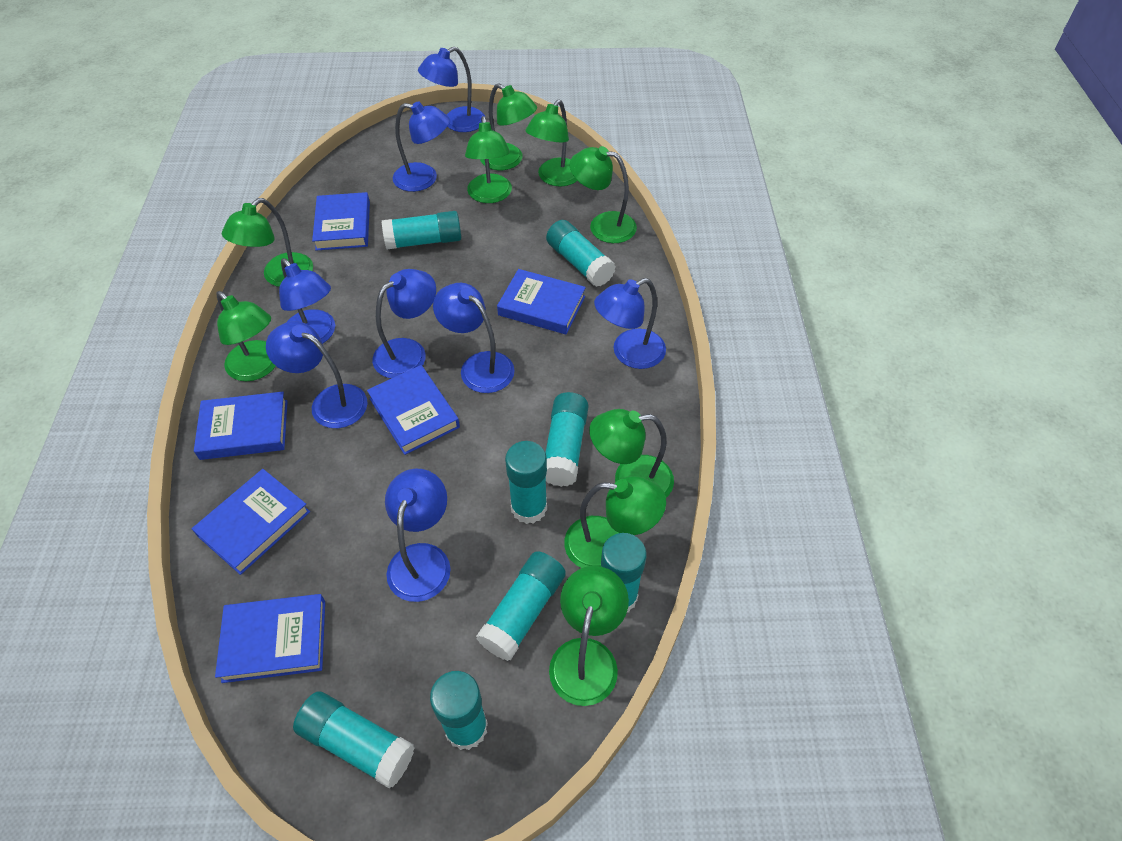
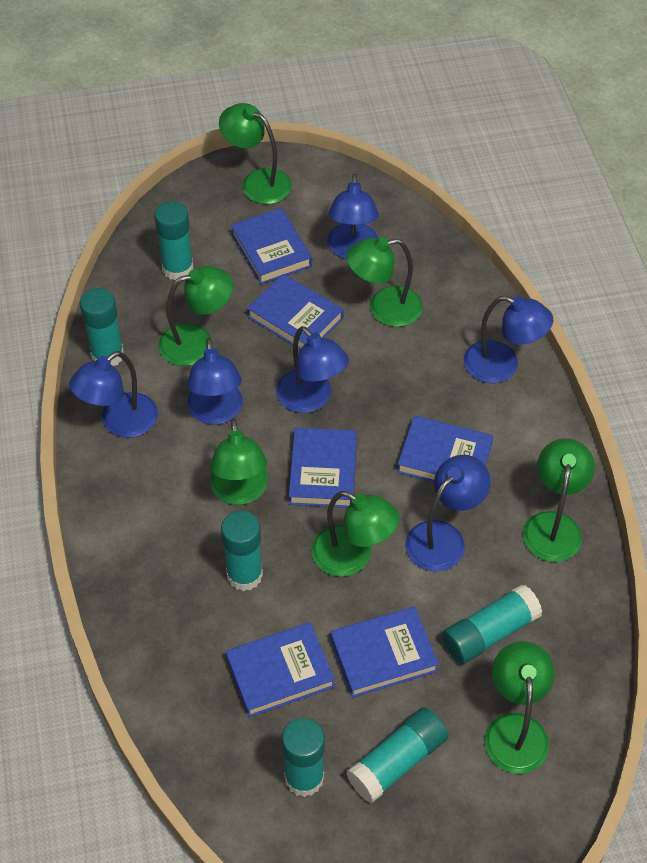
blue lamp: 8 -> 6
green lamp: 9 -> 7
turquoise glue stick: 8 -> 6

